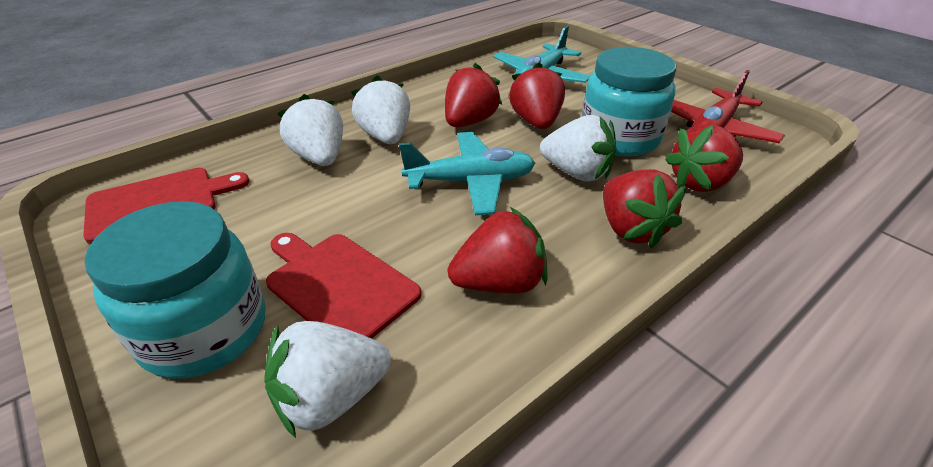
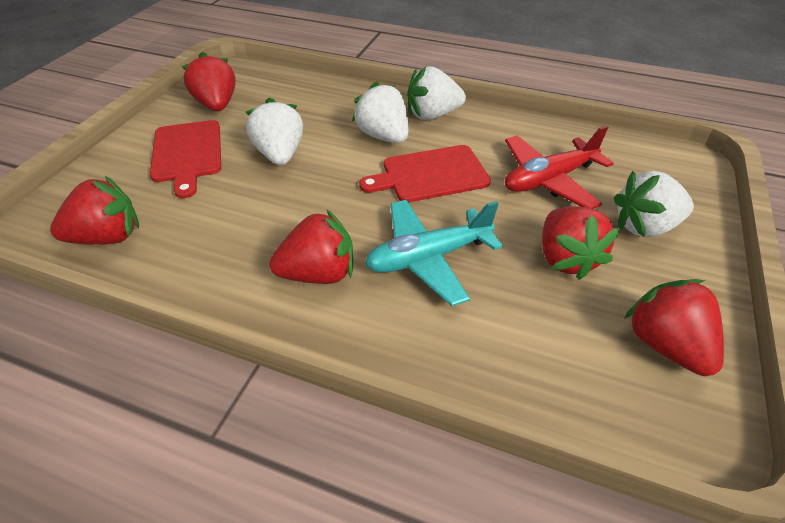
turquoise jar: 2 -> 0
turquoise plane: 2 -> 1

